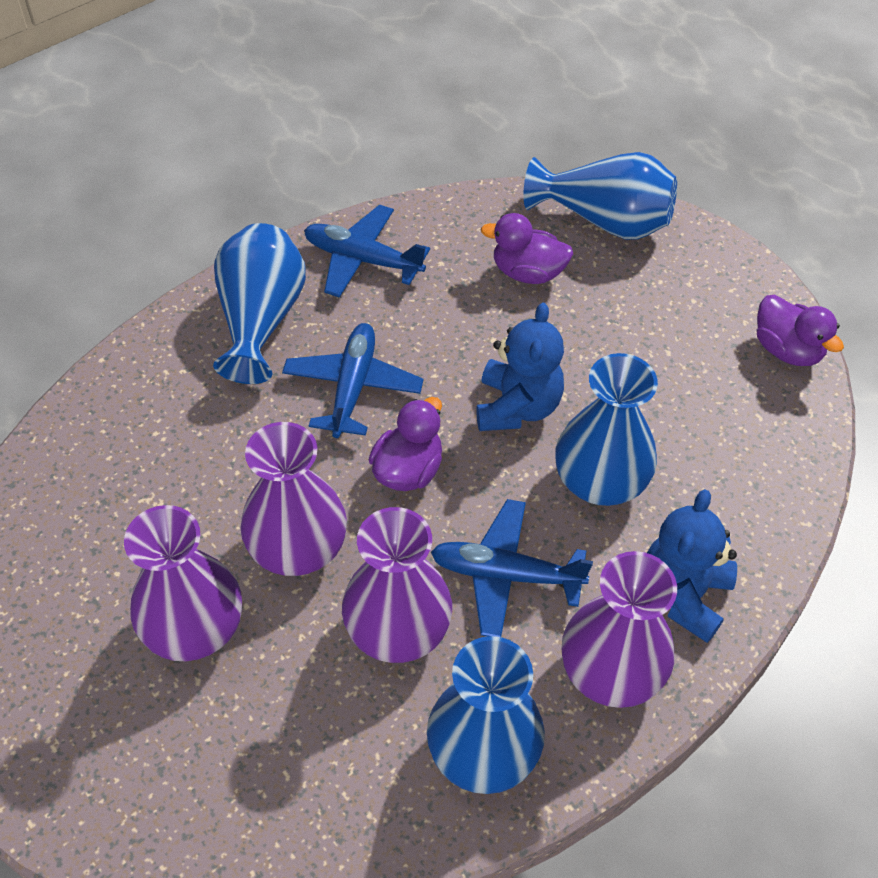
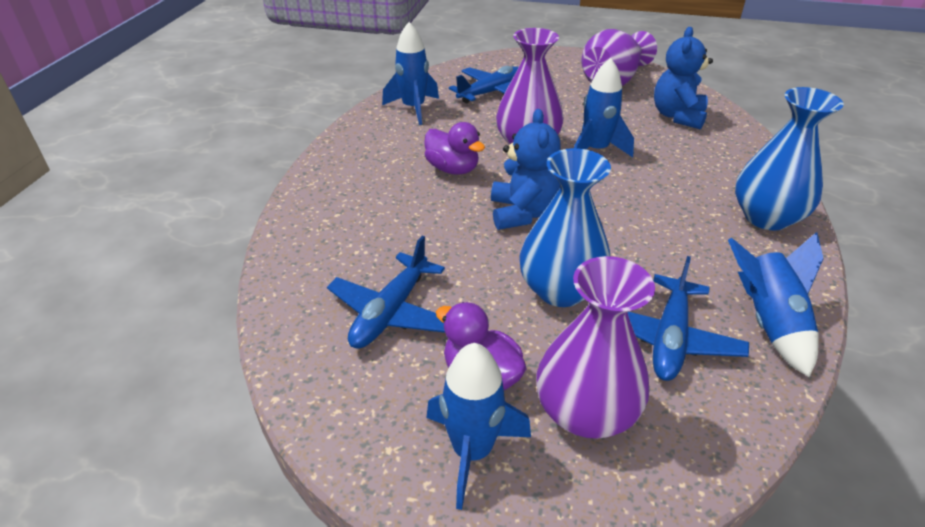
blue rocket: 0 -> 4
blue vase: 4 -> 2
purple duck: 3 -> 2
purple vase: 4 -> 3

